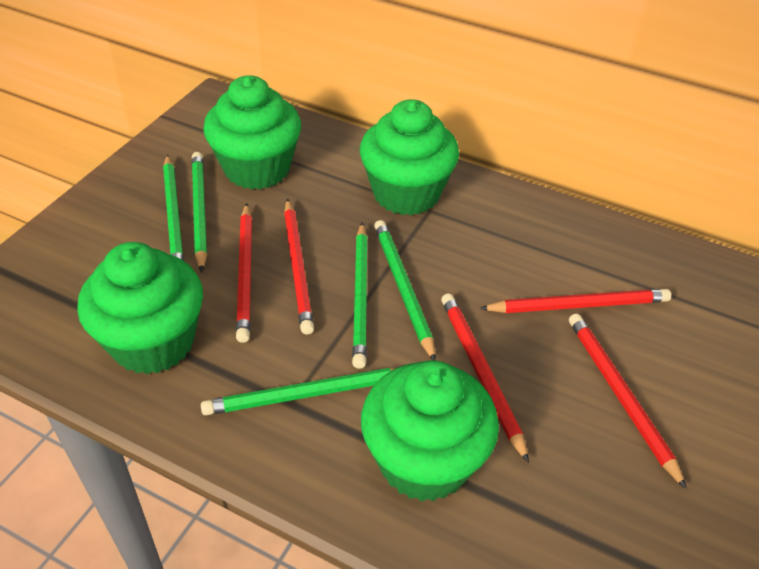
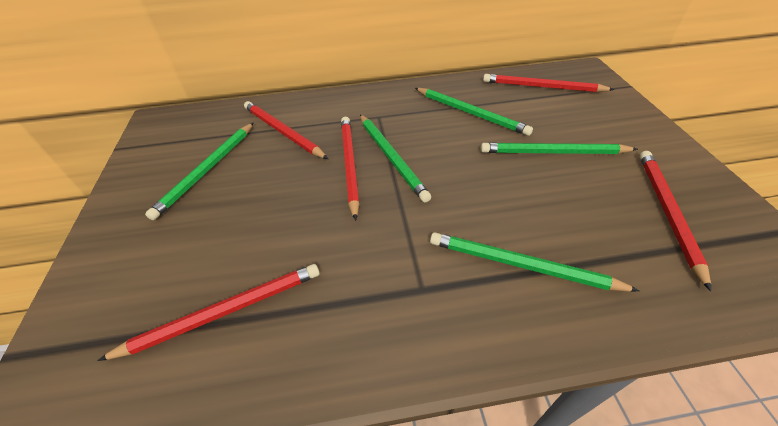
green cupcake: 4 -> 0

